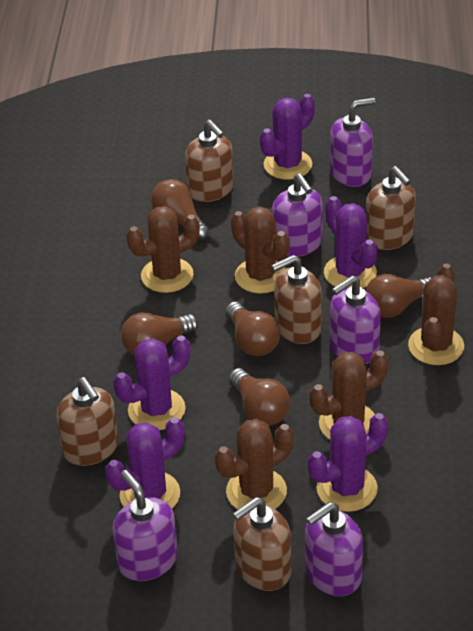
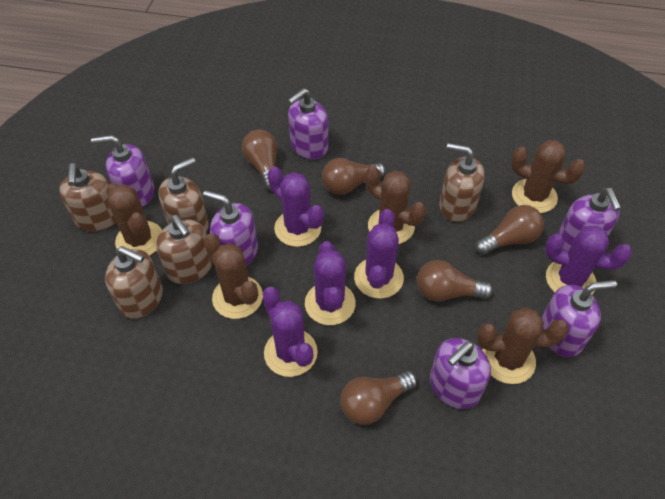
purple soap dispenser: 5 -> 6

